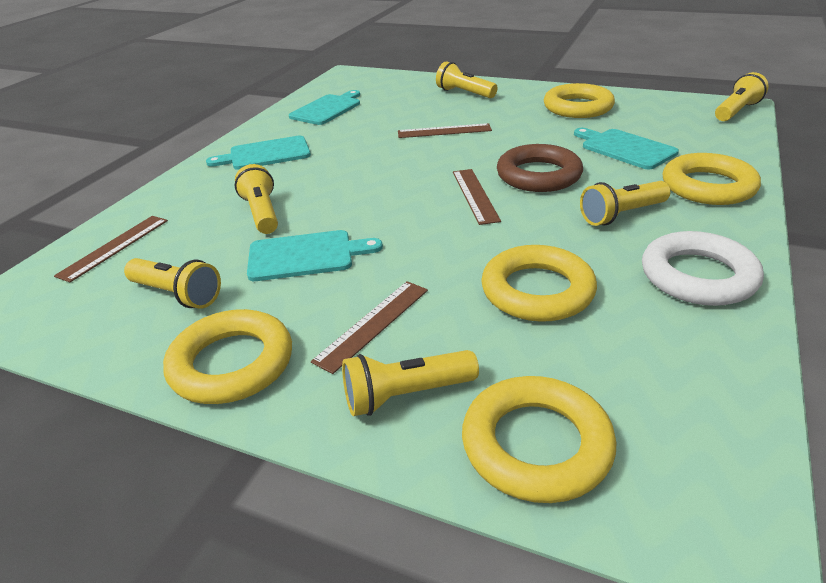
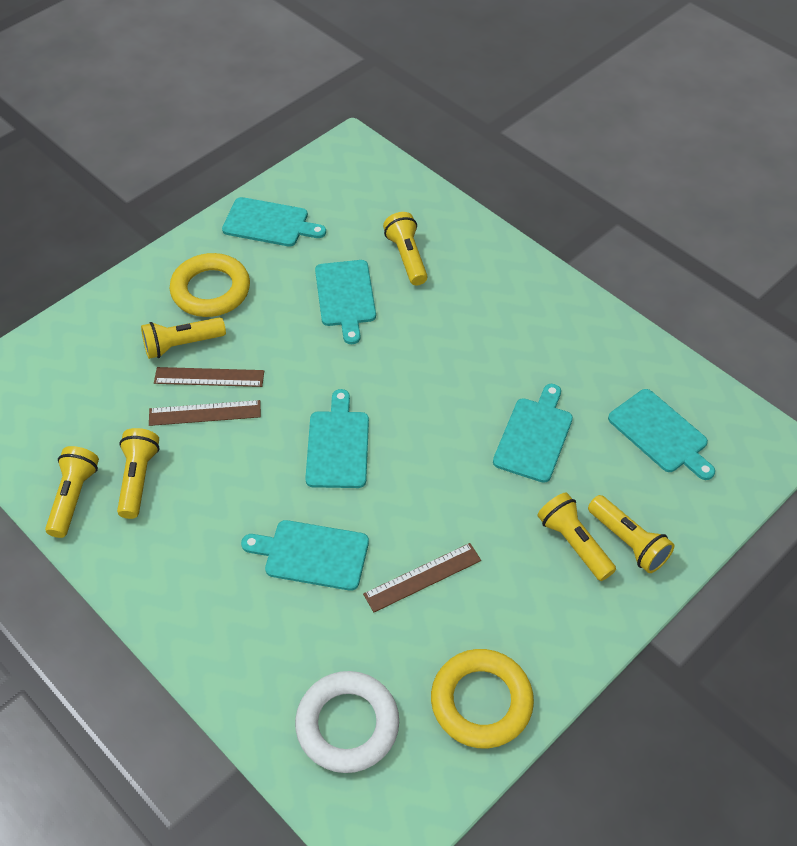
brown ring: 1 -> 0
brown ruler: 4 -> 3
turquoise cutting board: 4 -> 6
yellow ring: 5 -> 2

